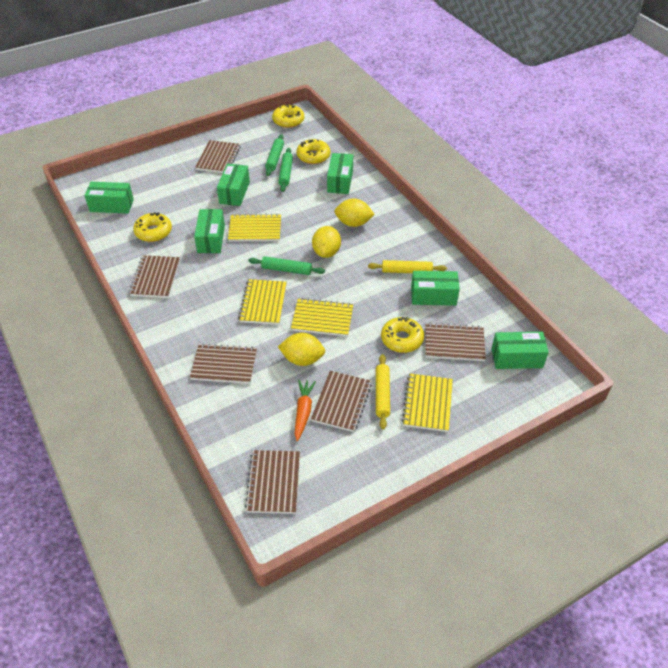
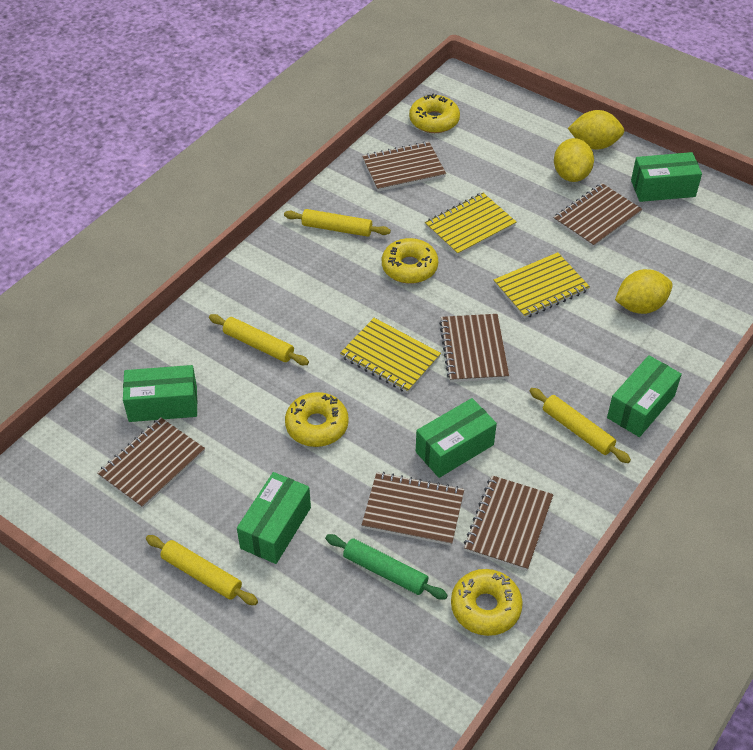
green box: 6 -> 5
green rolling pin: 3 -> 1
orange carrot: 1 -> 0
yellow notebook: 4 -> 3
yellow rolling pin: 2 -> 4

